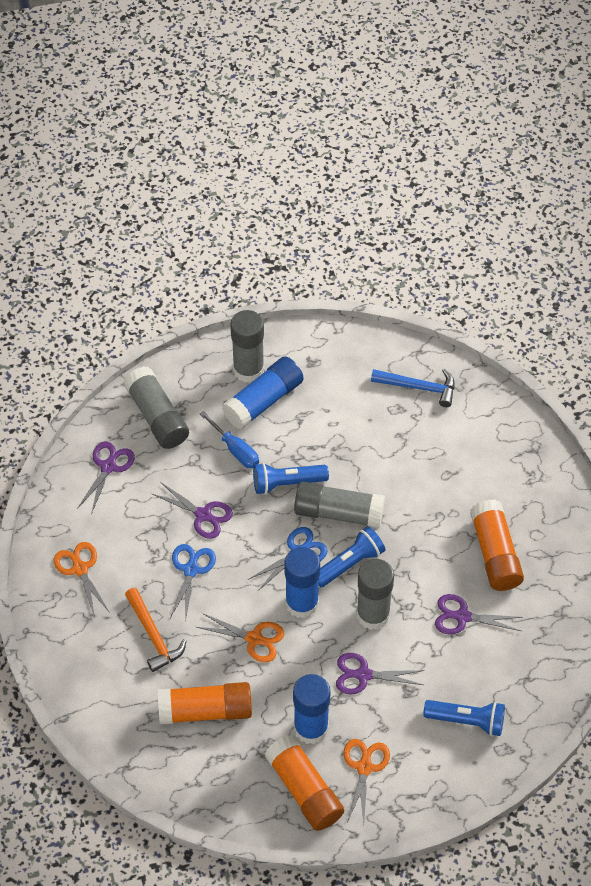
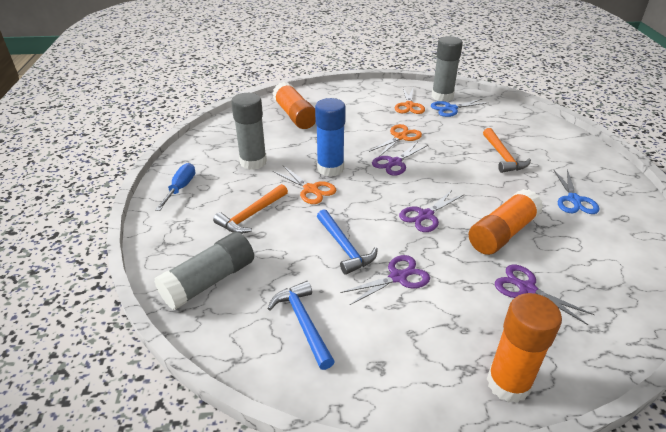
blue flashlight: 3 -> 0
blue glue stick: 3 -> 1
blue hammer: 1 -> 2
grey glue stick: 4 -> 3
orange hammer: 1 -> 2

